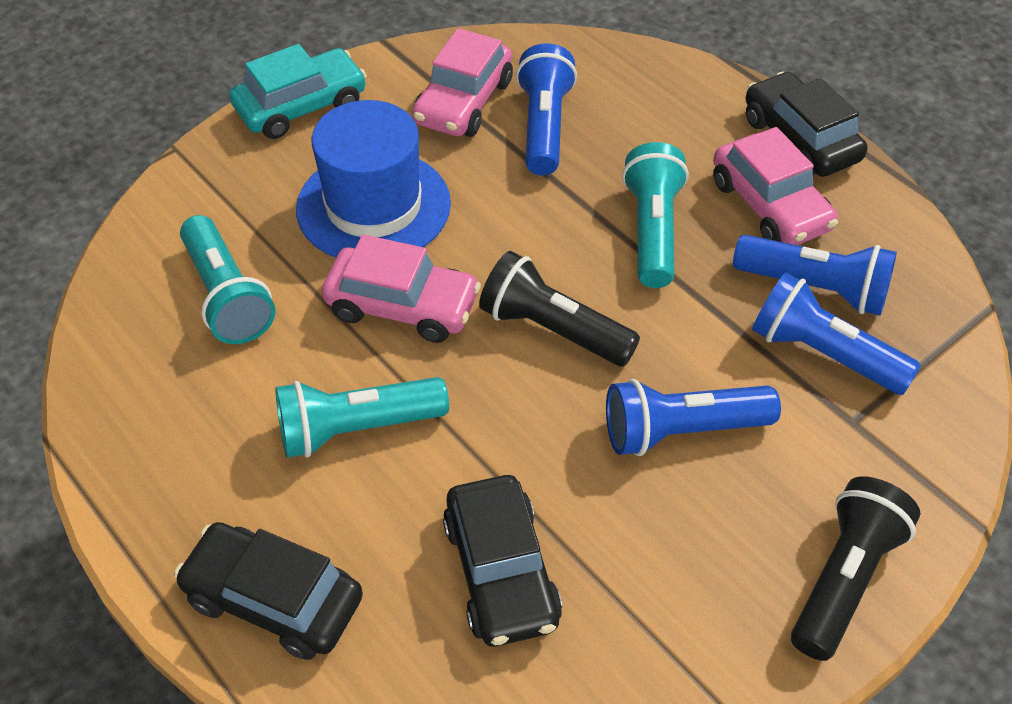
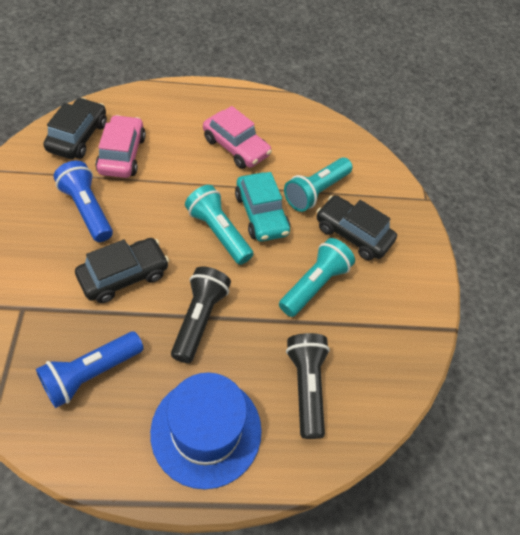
blue flashlight: 4 -> 2
pink car: 3 -> 2

